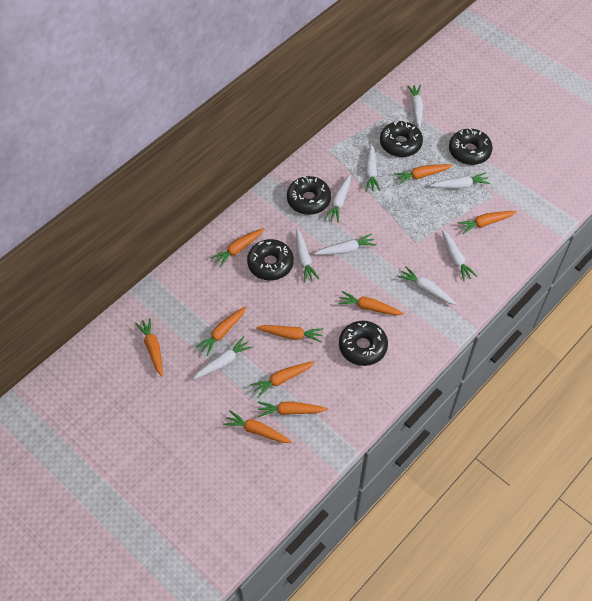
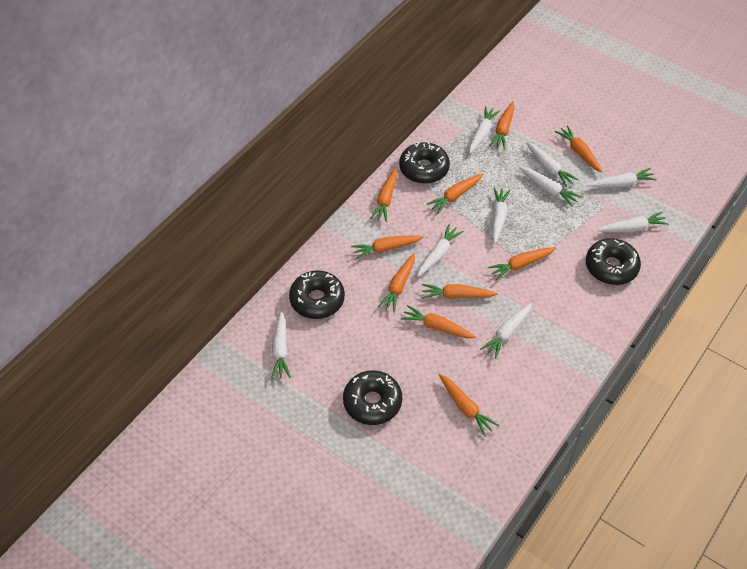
black donut: 5 -> 4

